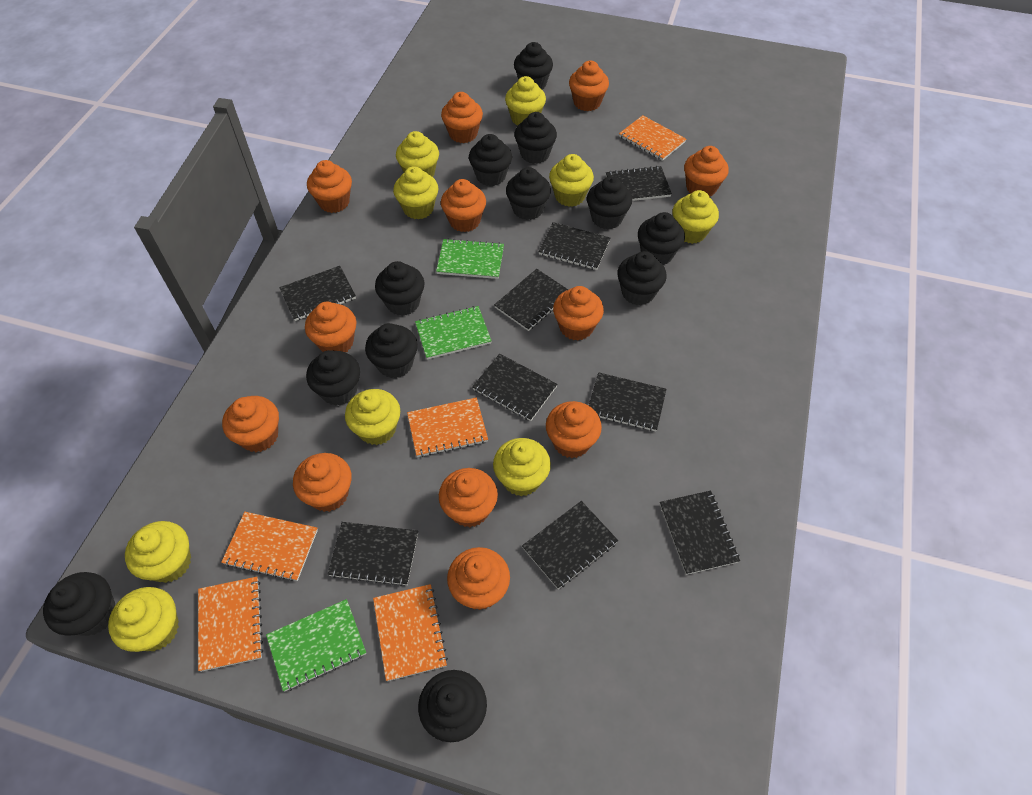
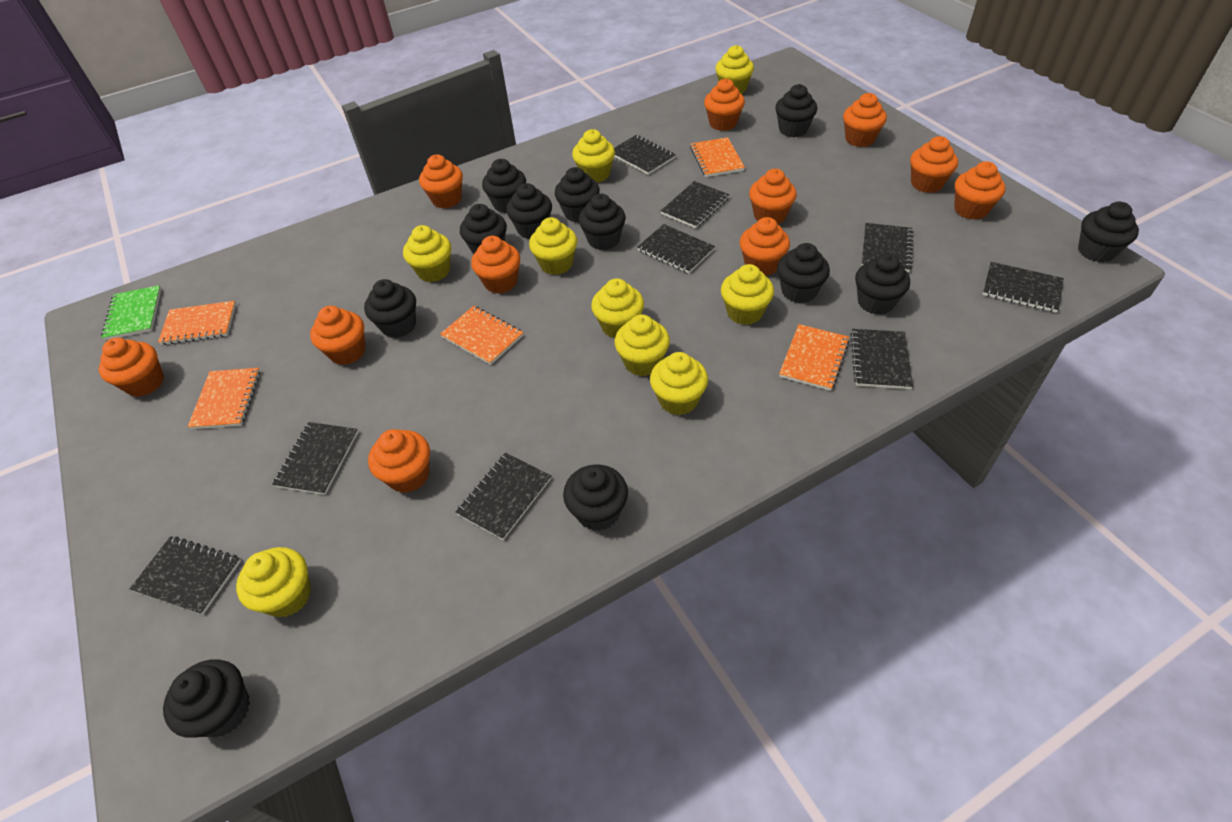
green notebook: 3 -> 1
orange cupcake: 12 -> 11

